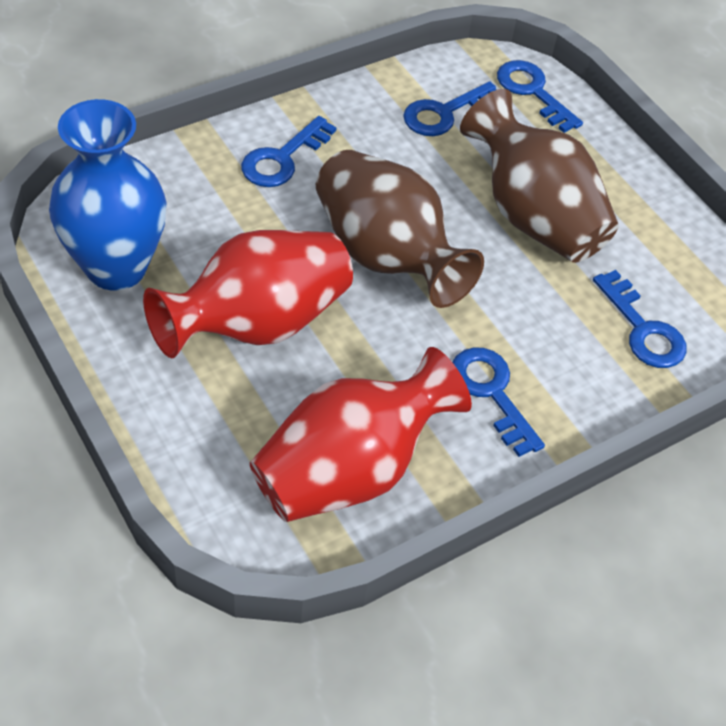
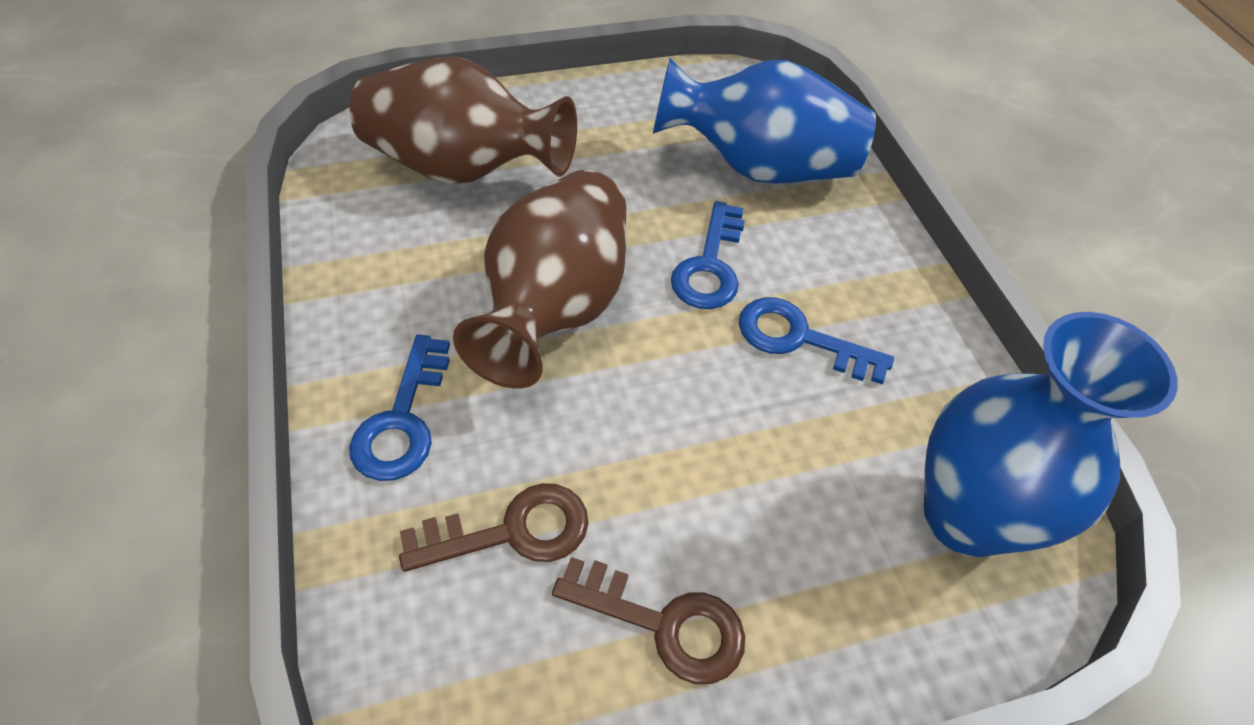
blue key: 5 -> 3
blue vase: 1 -> 2
brown key: 0 -> 2
red vase: 2 -> 0

